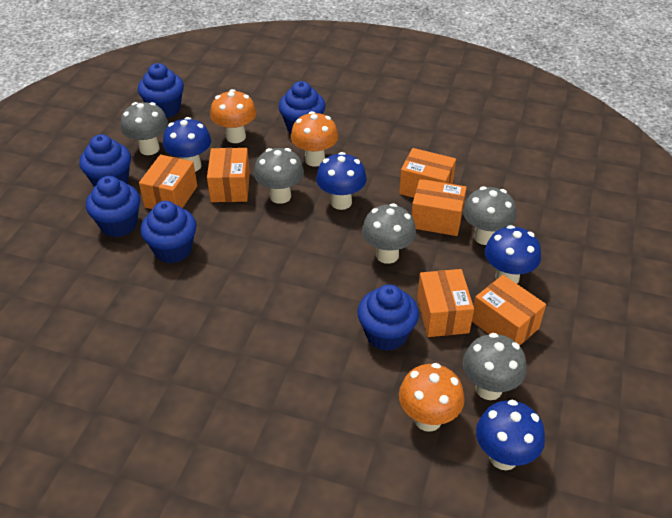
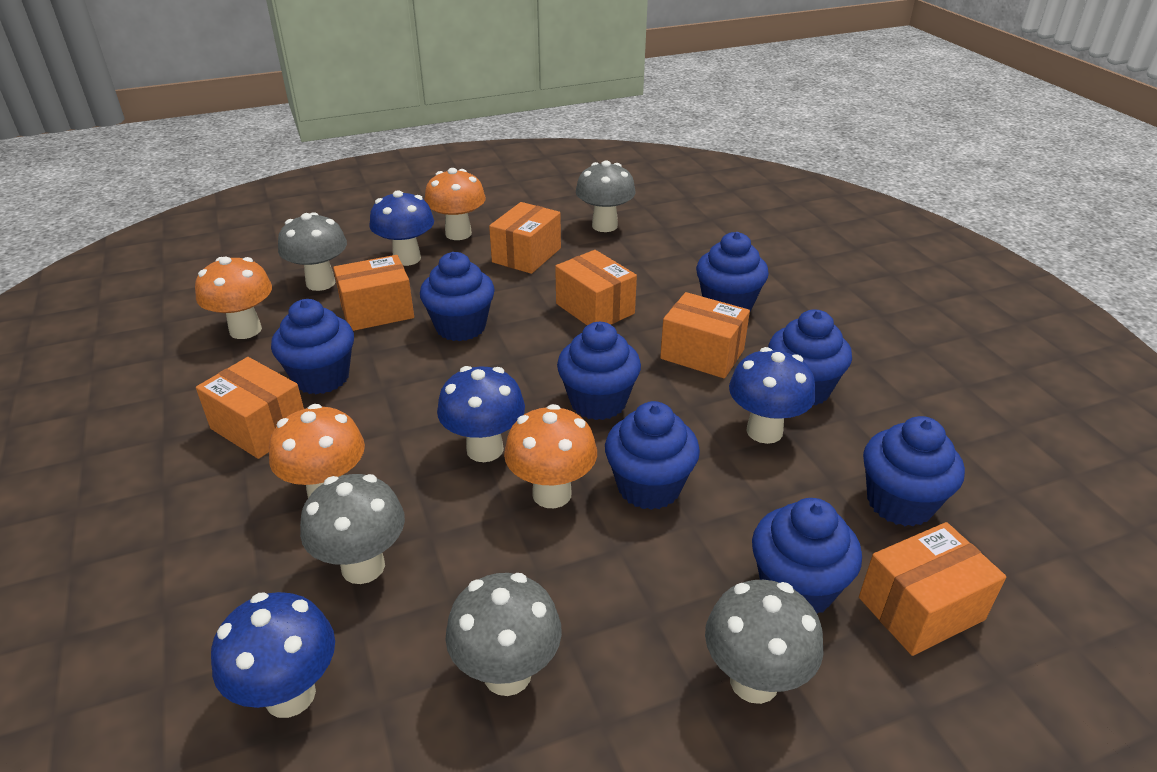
blue cupcake: 6 -> 8
orange mushroom: 3 -> 4

